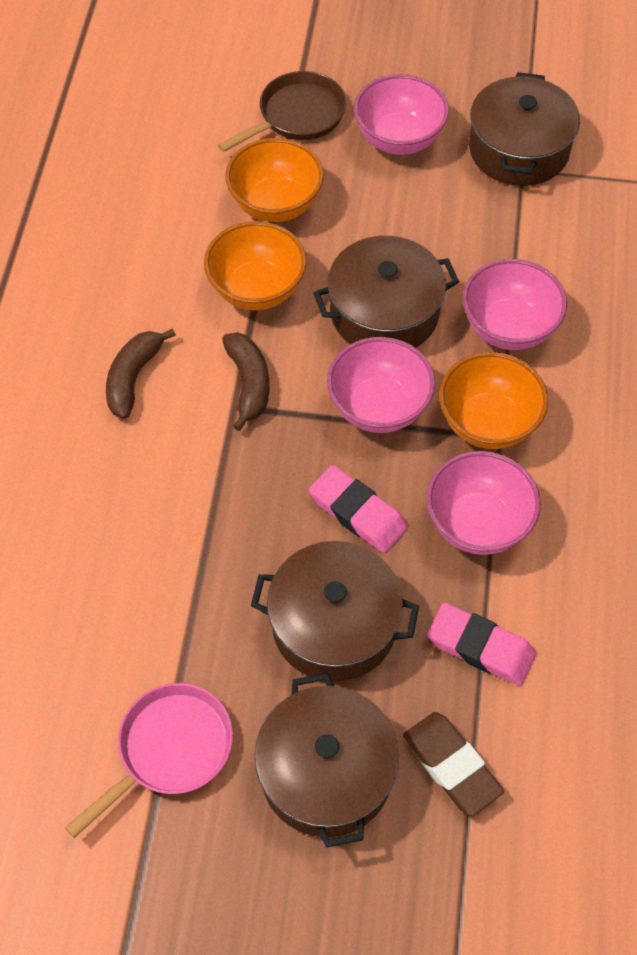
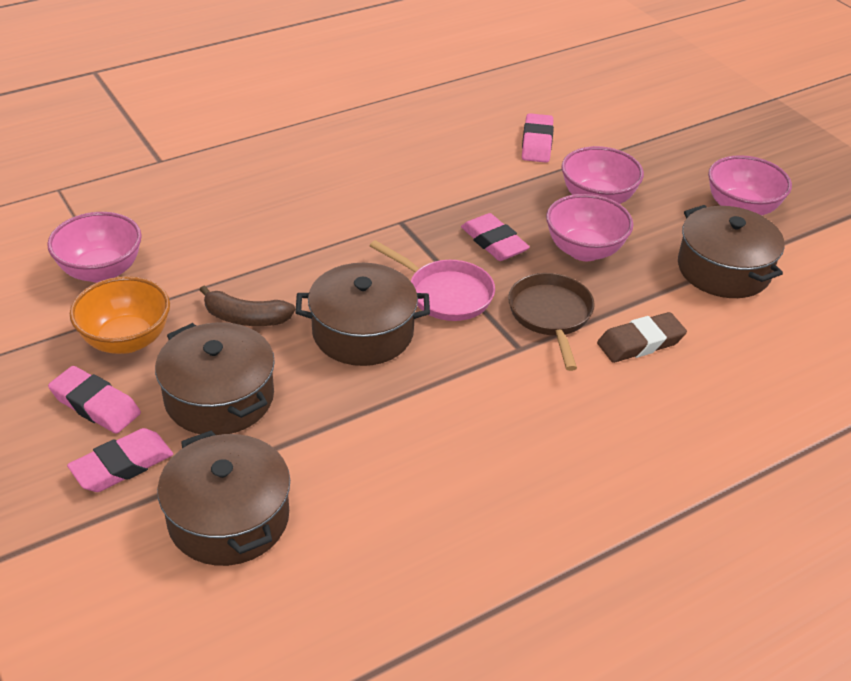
brown banana: 2 -> 1
orange bowl: 3 -> 1
pink eraser: 2 -> 4

